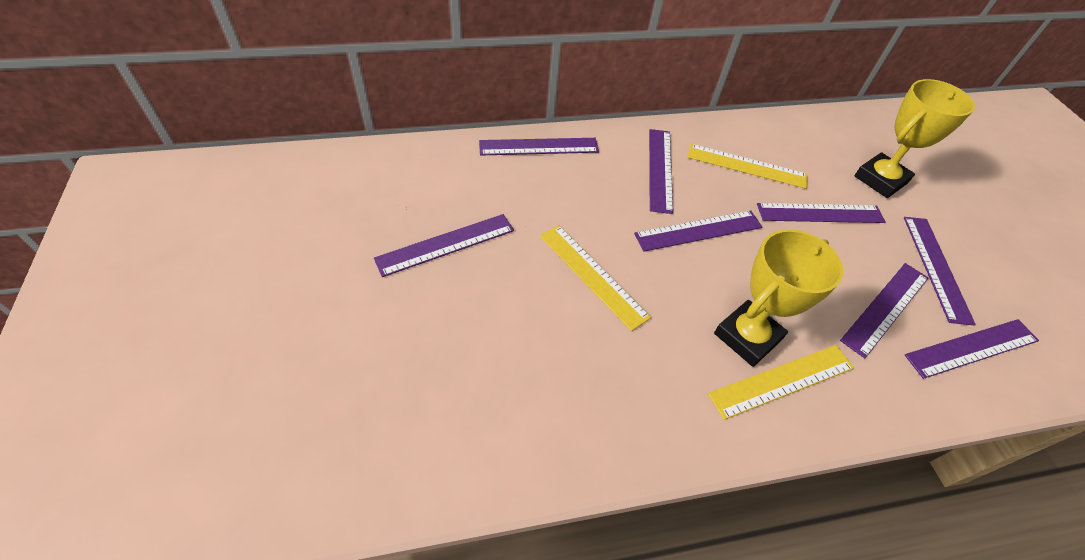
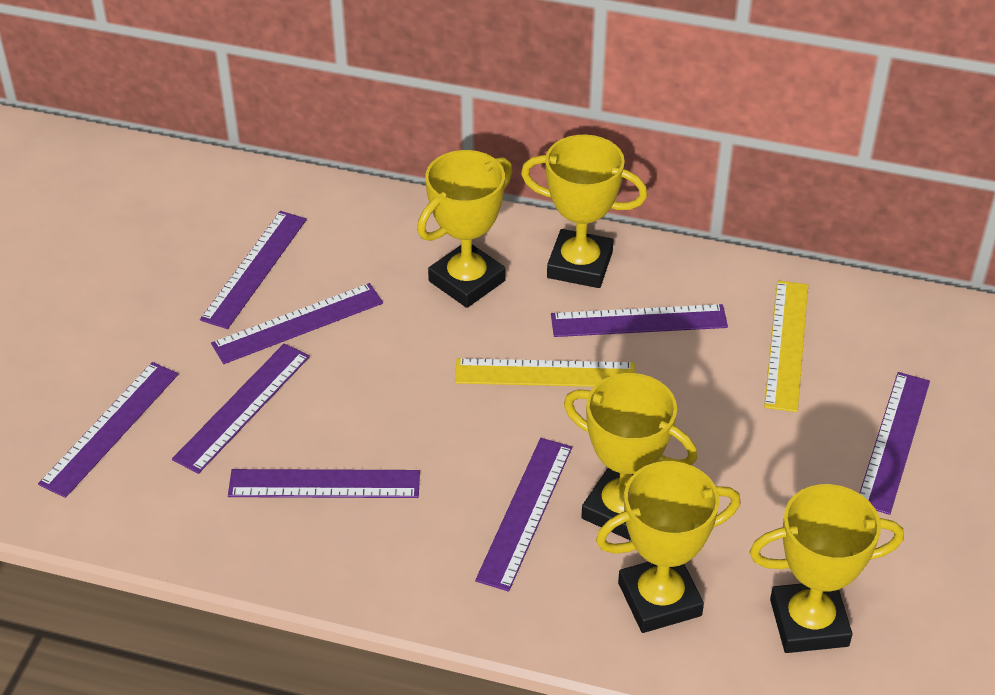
yellow ruler: 3 -> 2
yellow trophy: 2 -> 5

